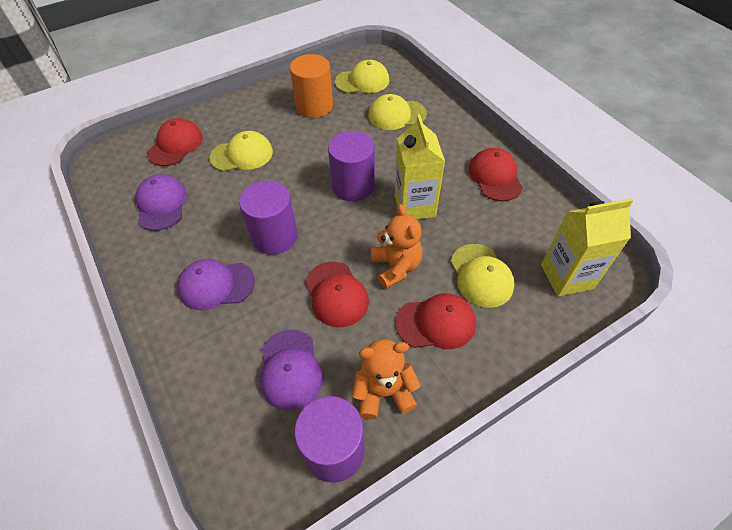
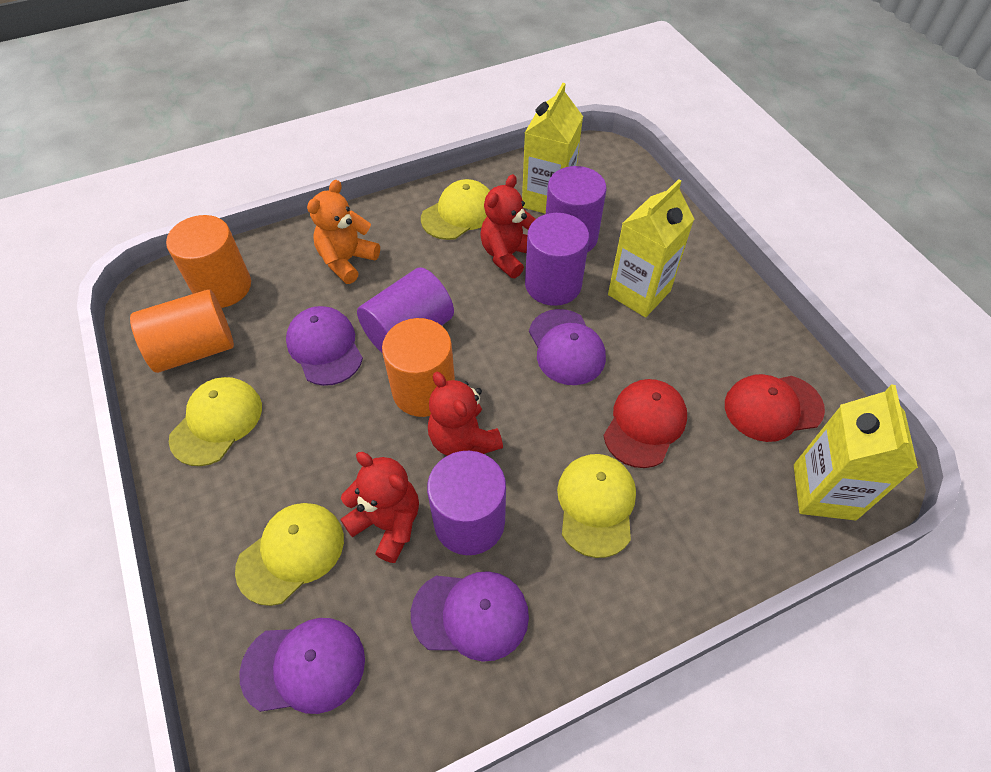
orange cylinder: 1 -> 3
orange teddy bear: 2 -> 1
purple cap: 3 -> 4
purple cylinder: 3 -> 4
red cap: 4 -> 2
red teddy bear: 0 -> 3
yellow carton: 2 -> 3

